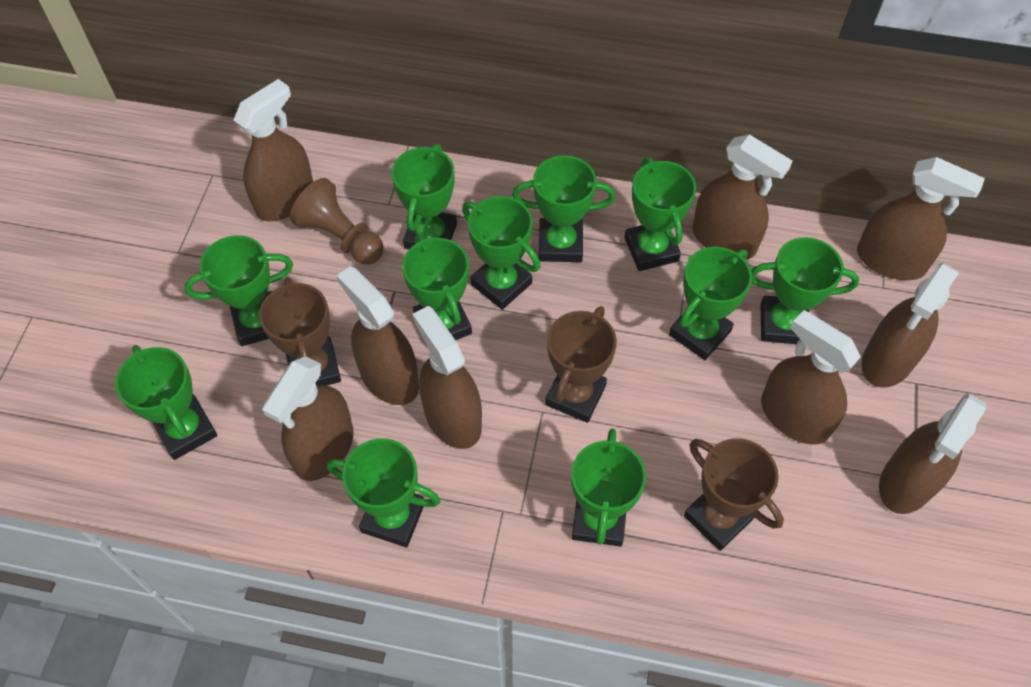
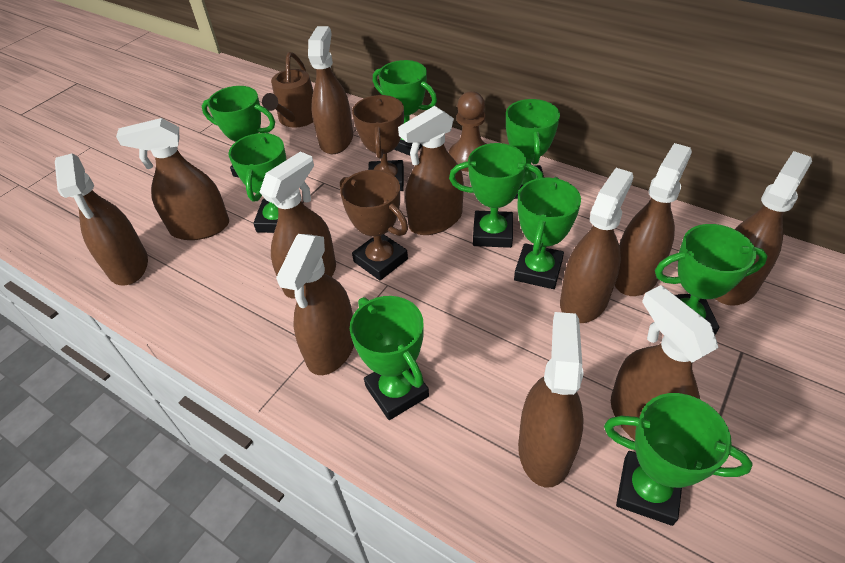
brown spray bottle: 9 -> 11
brown trophy: 3 -> 2
brown watering can: 0 -> 1
green trophy: 11 -> 9

